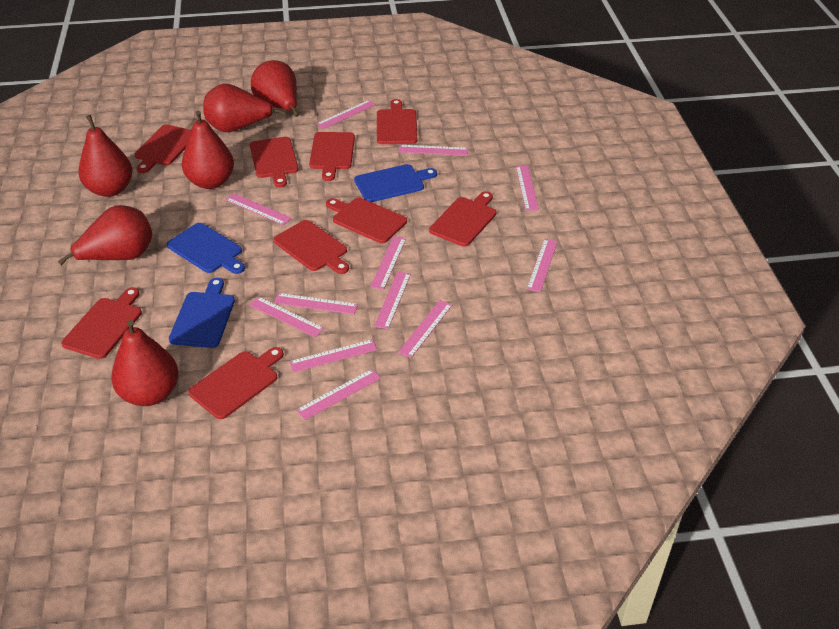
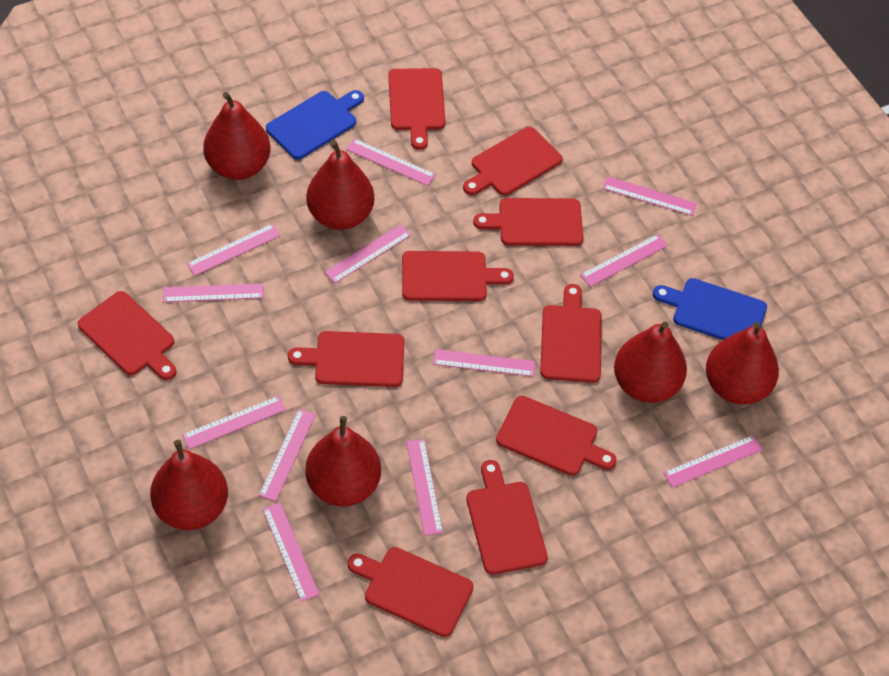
blue cutting board: 3 -> 2
red cutting board: 9 -> 10

